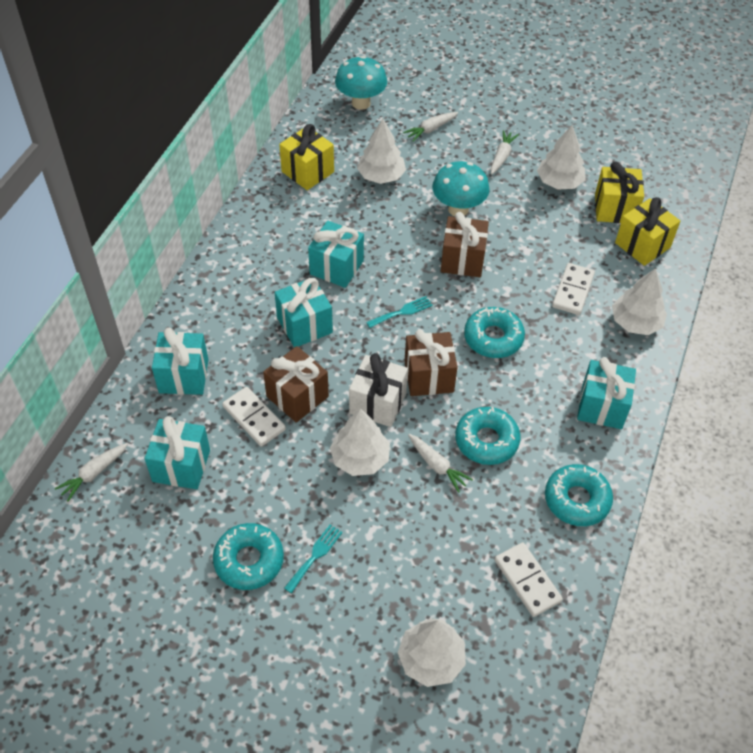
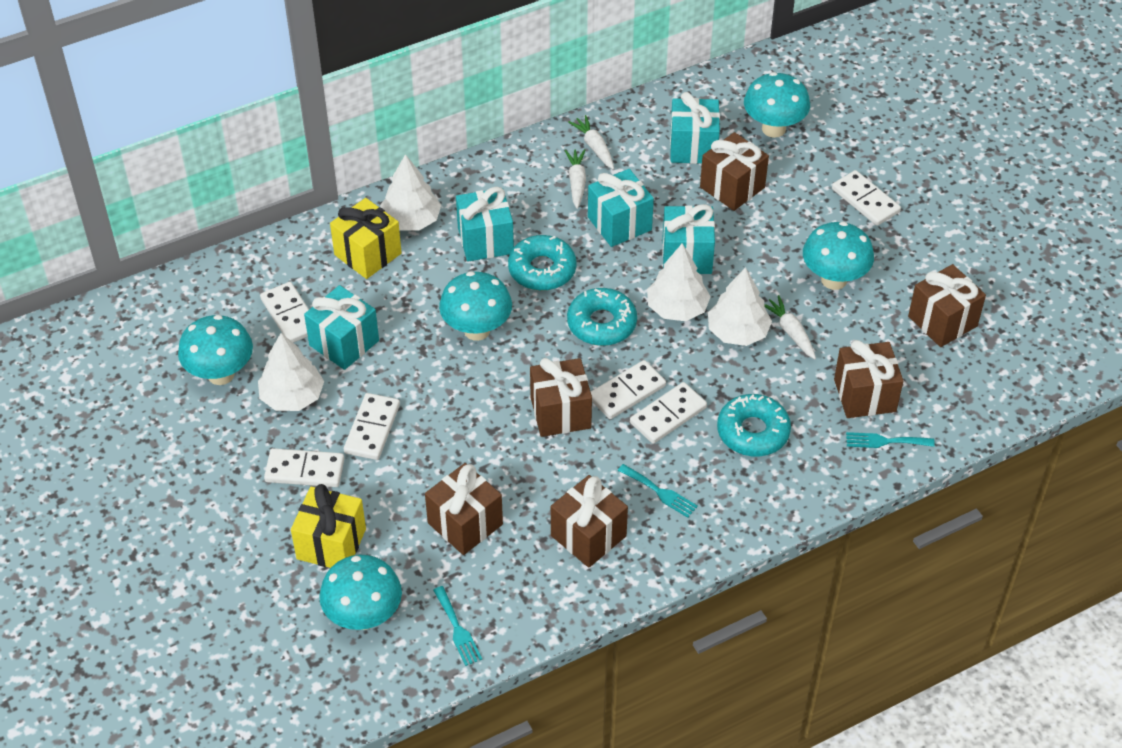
brown gift: 3 -> 6
turquoise donut: 4 -> 3
turquoise fork: 2 -> 3
turquoise mushroom: 2 -> 5
white carrot: 4 -> 3
white domino: 3 -> 6
white gift: 1 -> 0
white tree: 5 -> 4
yellow gift: 3 -> 2

